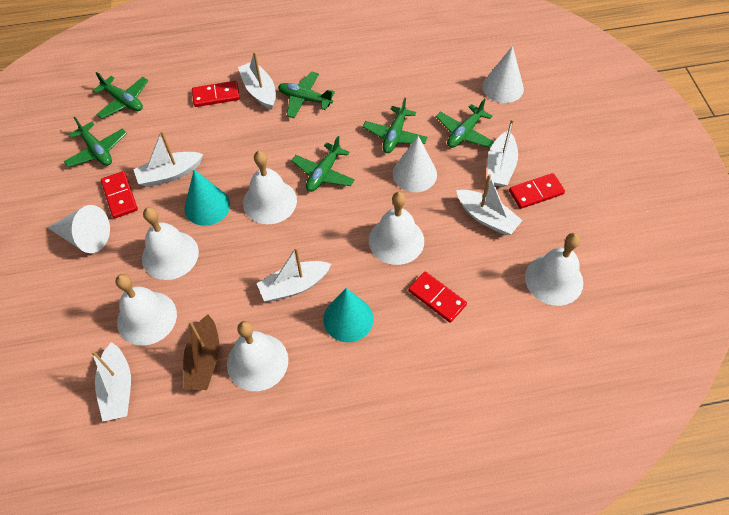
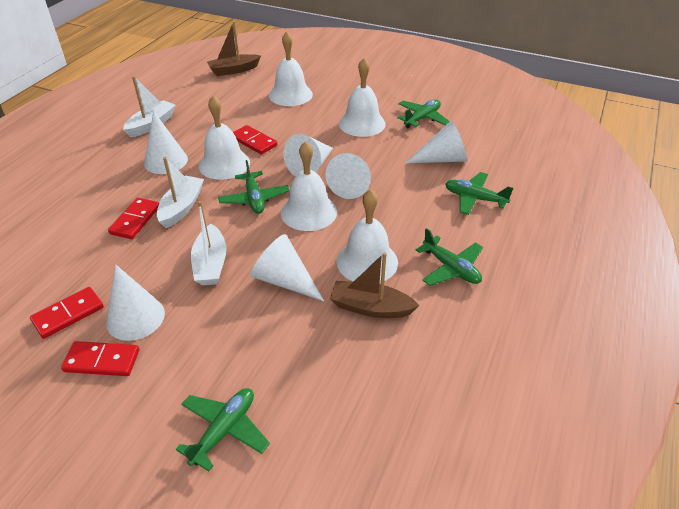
brown boat: 1 -> 2
green plane: 6 -> 5
turquoise cone: 2 -> 0
white bell: 6 -> 5
white boat: 6 -> 3
white cone: 3 -> 6

